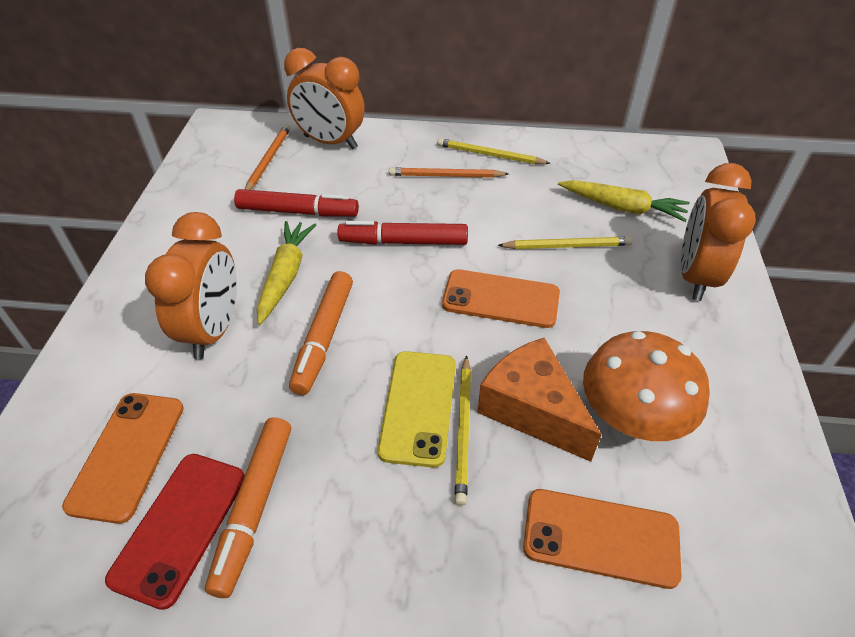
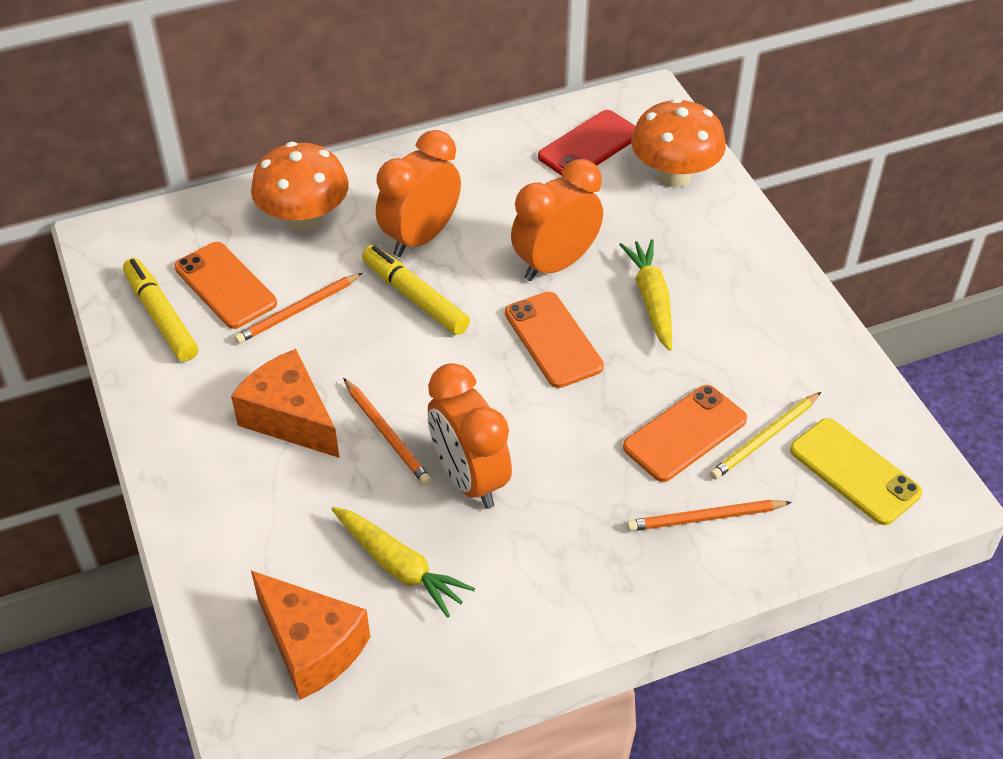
orange cheese: 1 -> 2
orange marker: 2 -> 0
orange mushroom: 1 -> 2
orange pencil: 2 -> 3
red marker: 2 -> 0
yellow marker: 0 -> 2
yellow pencil: 3 -> 1

